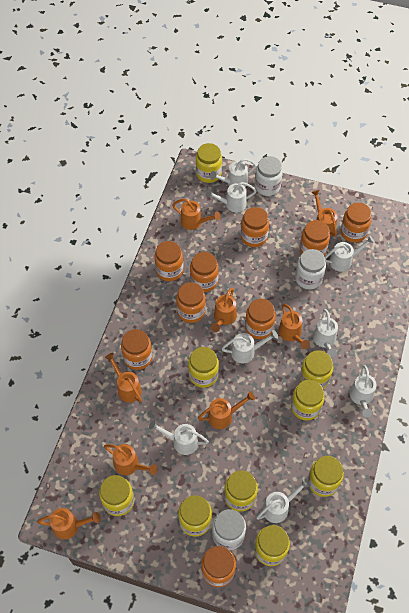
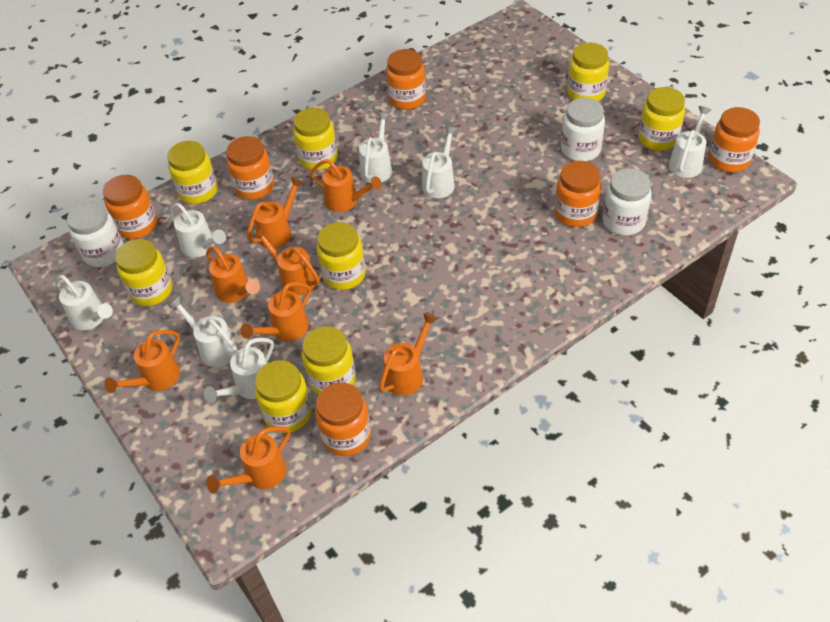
orange jar: 9 -> 6
white watering can: 8 -> 7
yellow jar: 9 -> 8

